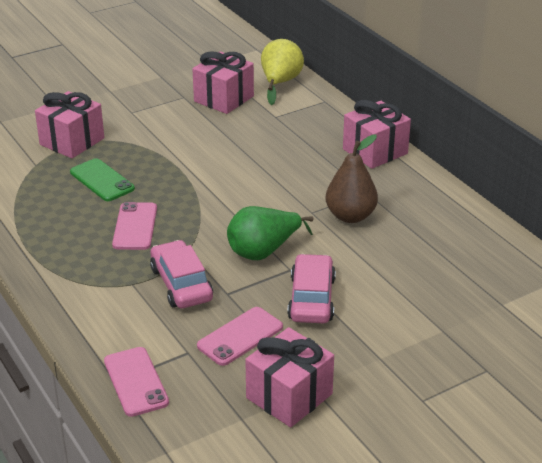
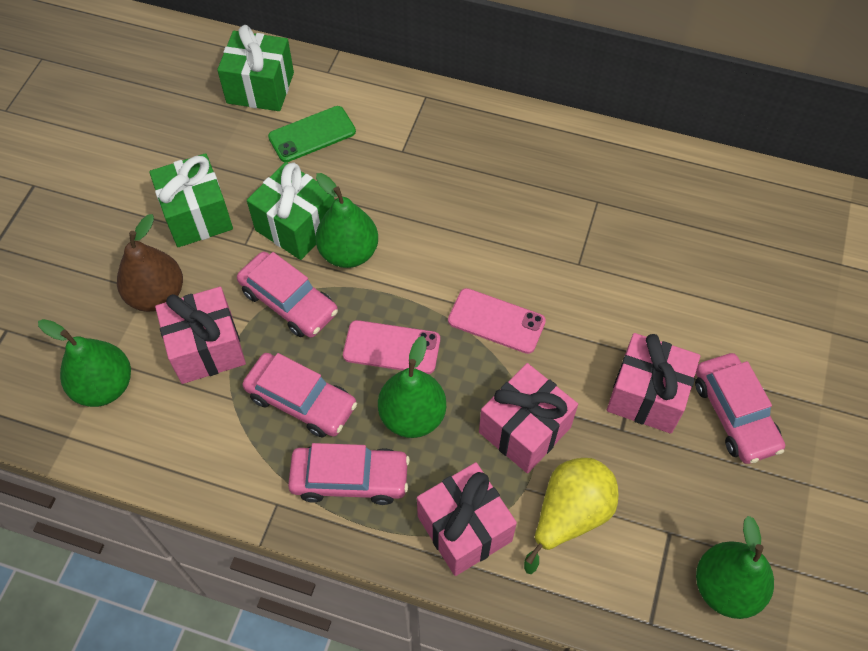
green gift: 0 -> 3
green pear: 1 -> 4
pink car: 2 -> 4
pink phone: 3 -> 2

